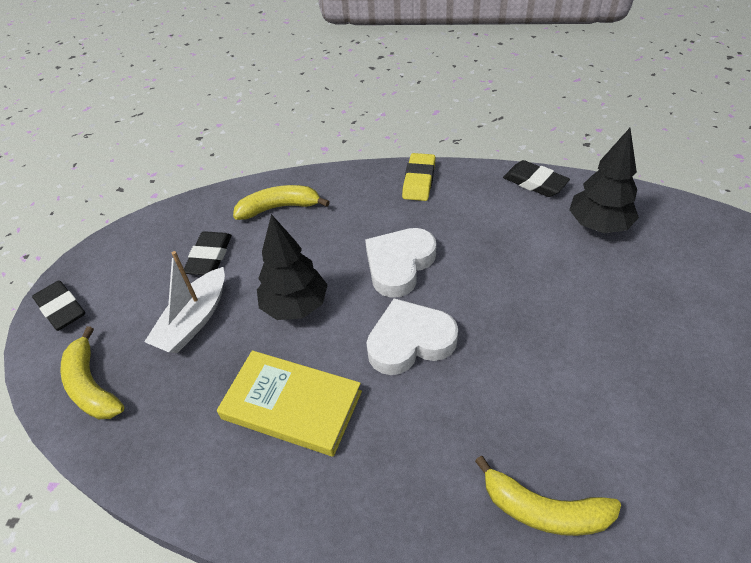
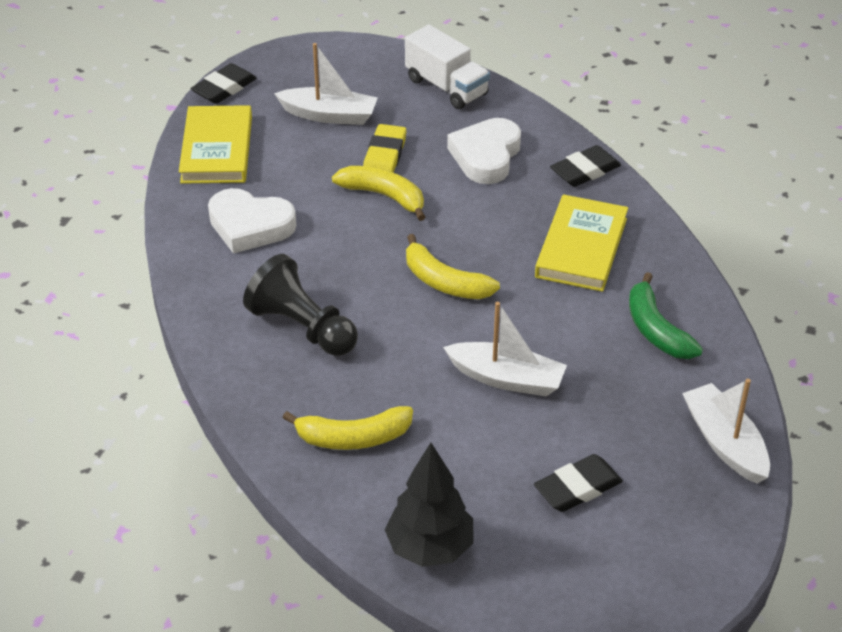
black pawn: 0 -> 1
black tree: 2 -> 1
green banana: 0 -> 1
white boat: 1 -> 3
white truck: 0 -> 1
yellow book: 1 -> 2

